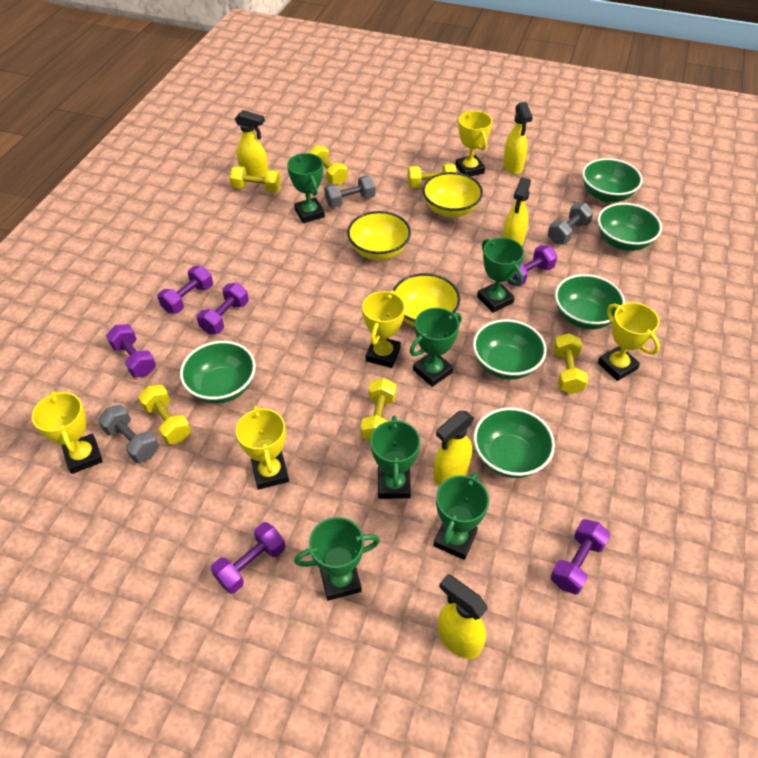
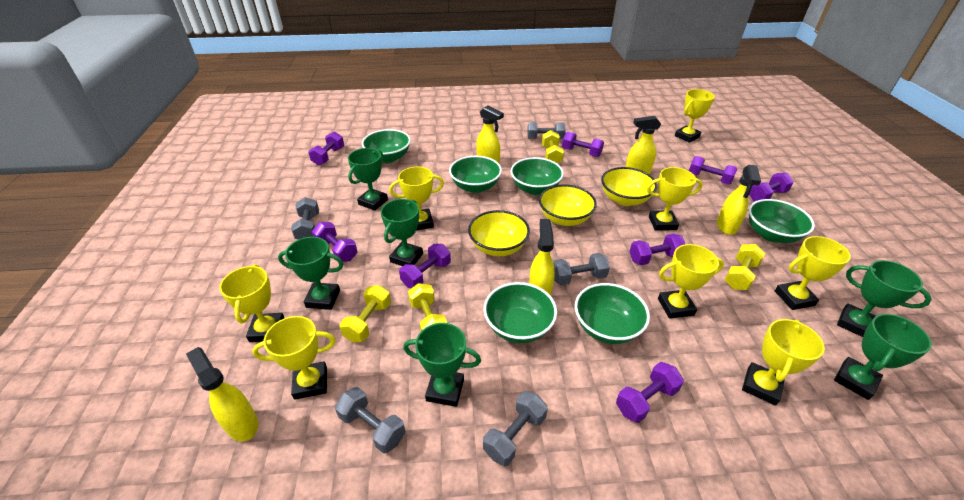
grey dumbbell: 3 -> 5
purple dumbbell: 6 -> 8
yellow dumbbell: 6 -> 4
yellow trophy: 5 -> 8

